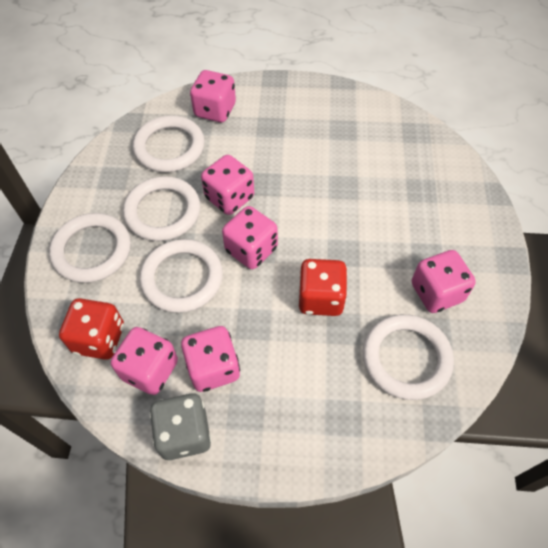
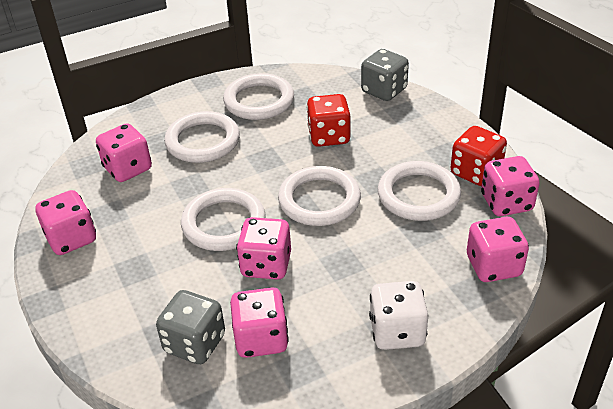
grey dice: 1 -> 2
white dice: 0 -> 1

